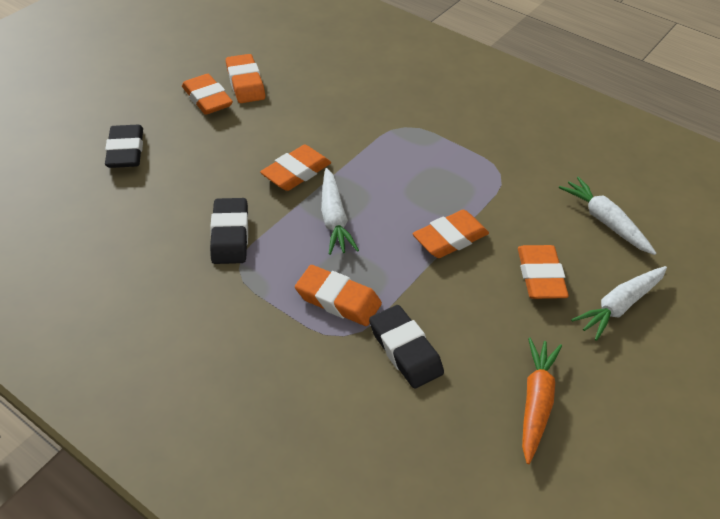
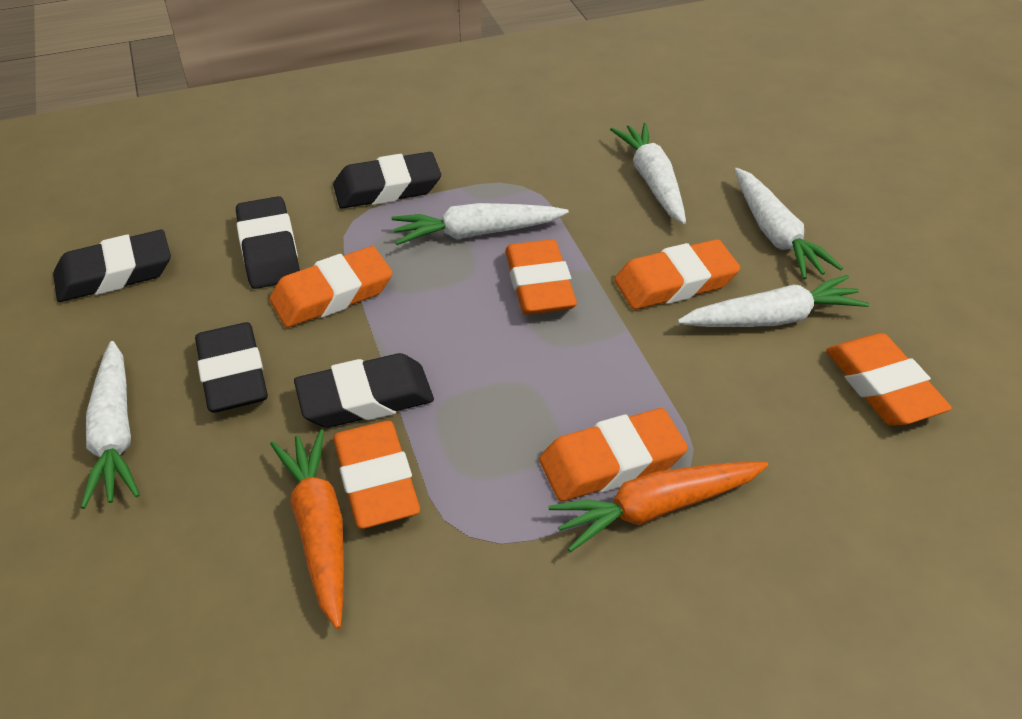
black eraser: 3 -> 5
orange carrot: 1 -> 2
white carrot: 3 -> 5

